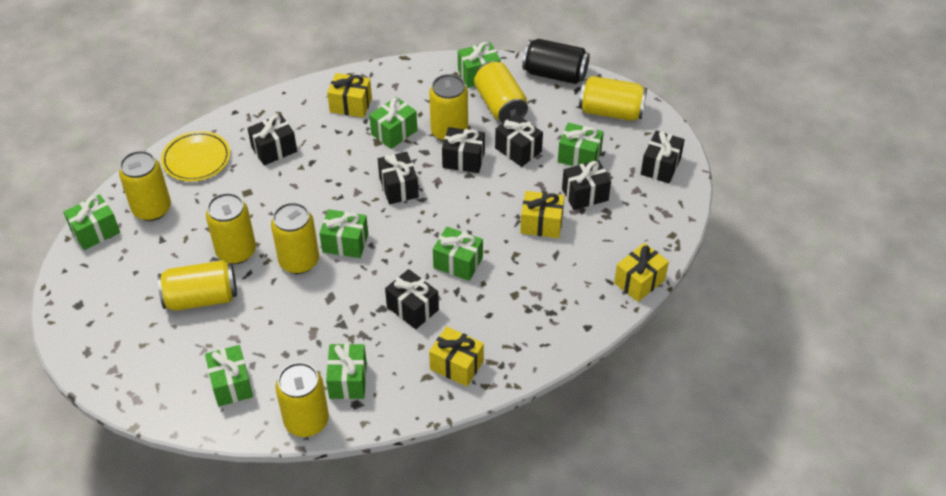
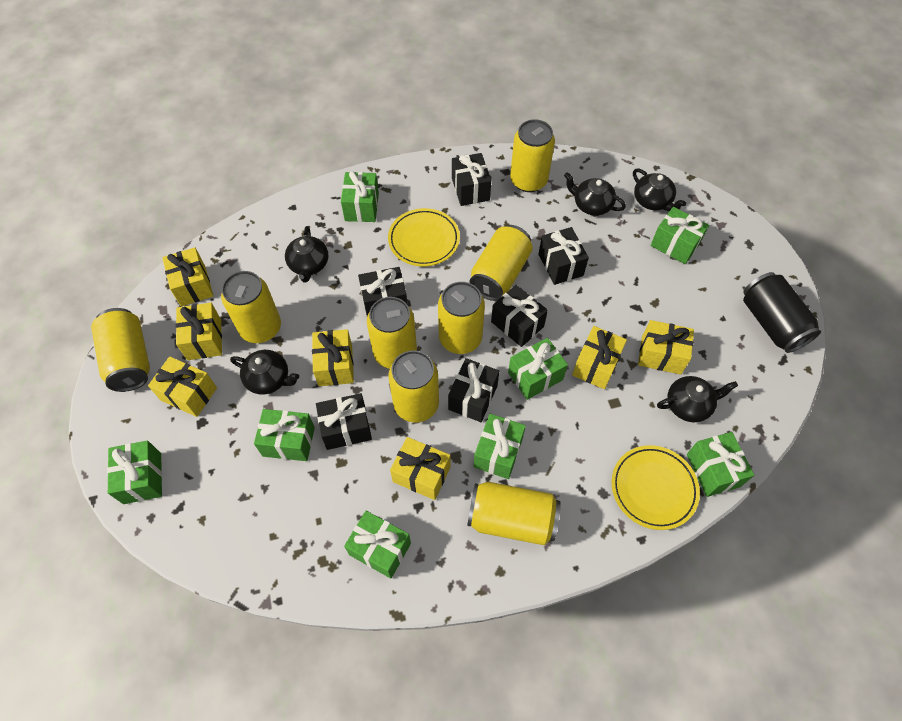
black gift: 7 -> 6
black teapot: 0 -> 5
yellow gift: 4 -> 7
yellow plate: 1 -> 2

